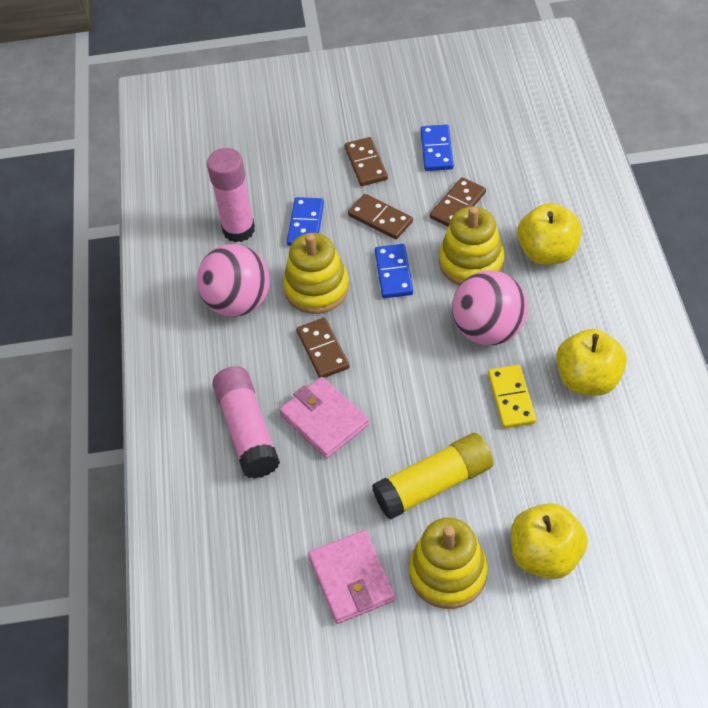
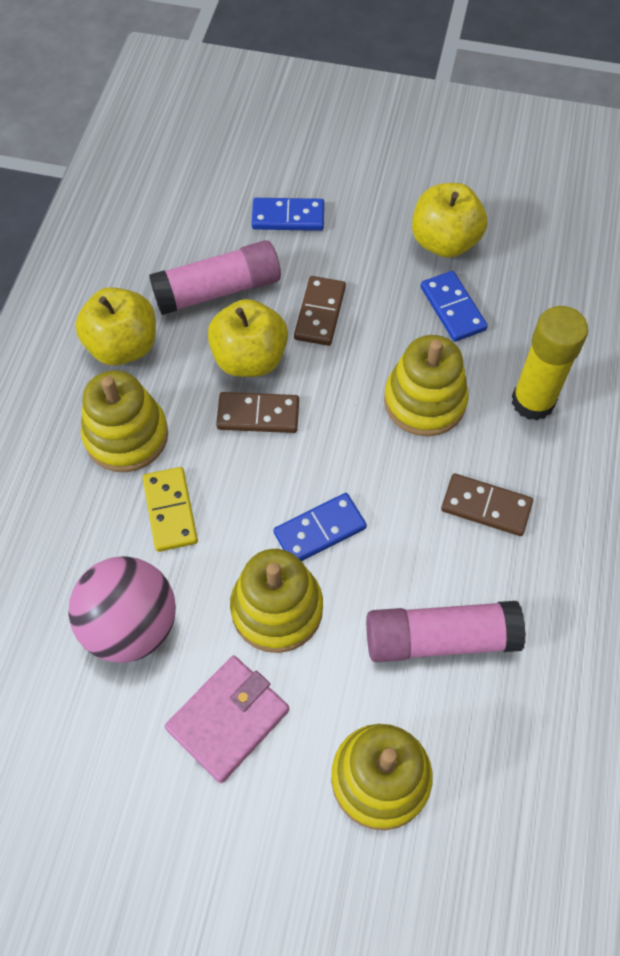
brown domino: 4 -> 3
pink ball: 2 -> 1
pink wallet: 2 -> 1
yellow stacking toy: 3 -> 4

